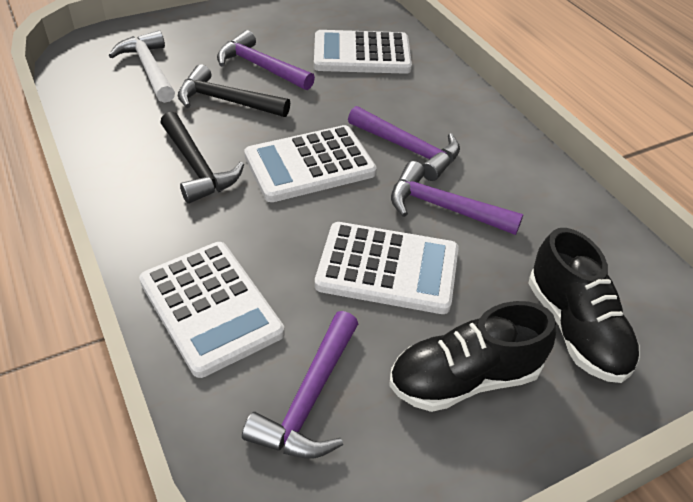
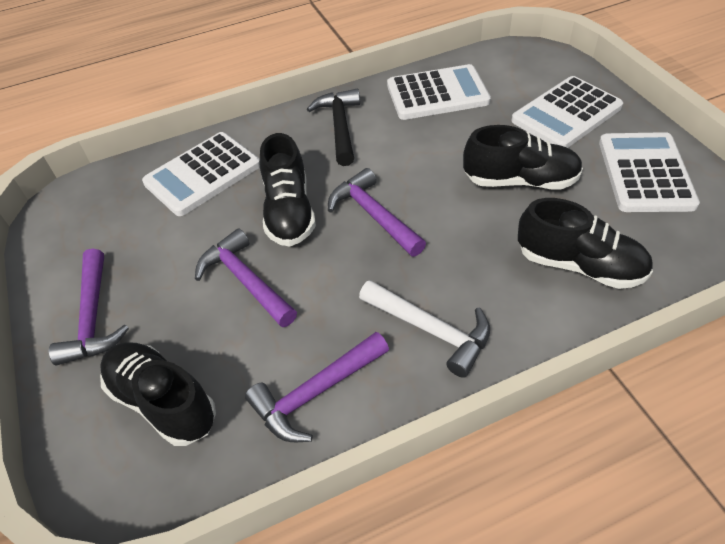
black hammer: 2 -> 1
black shoe: 2 -> 4

